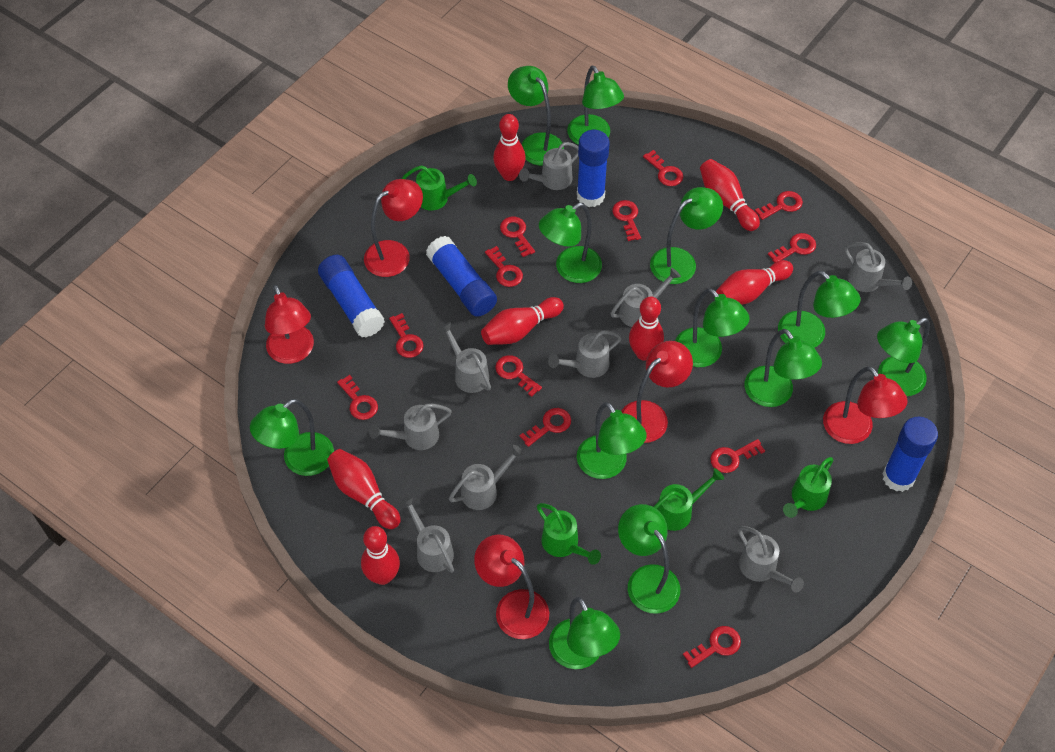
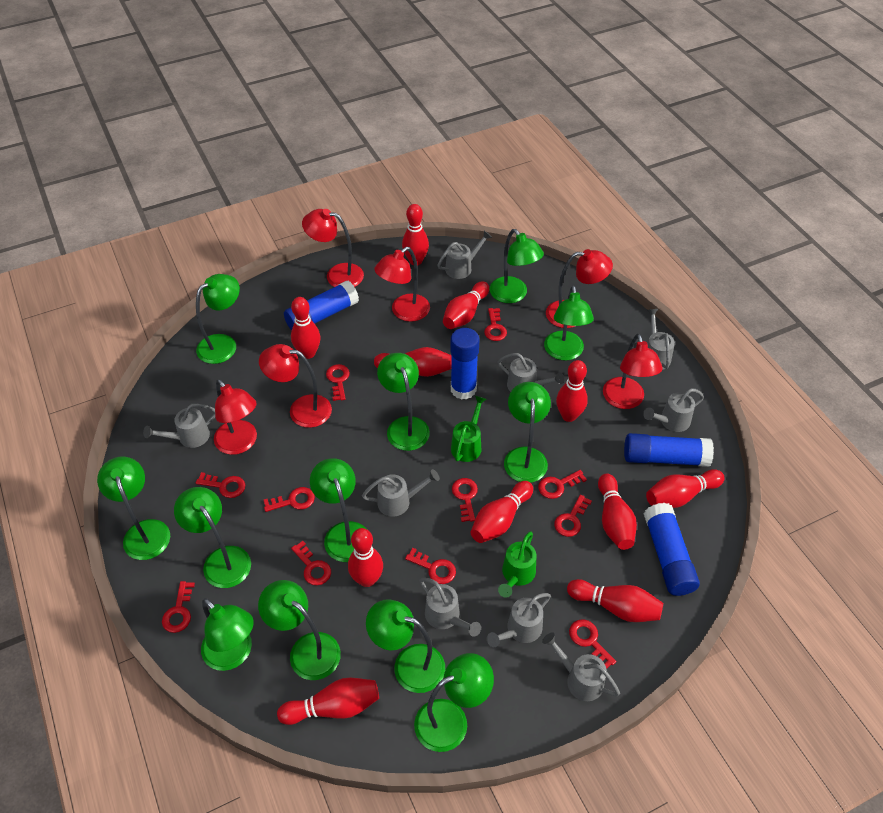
green watering can: 4 -> 2
red bowling pin: 7 -> 11
red key: 12 -> 11
red lamp: 5 -> 6

